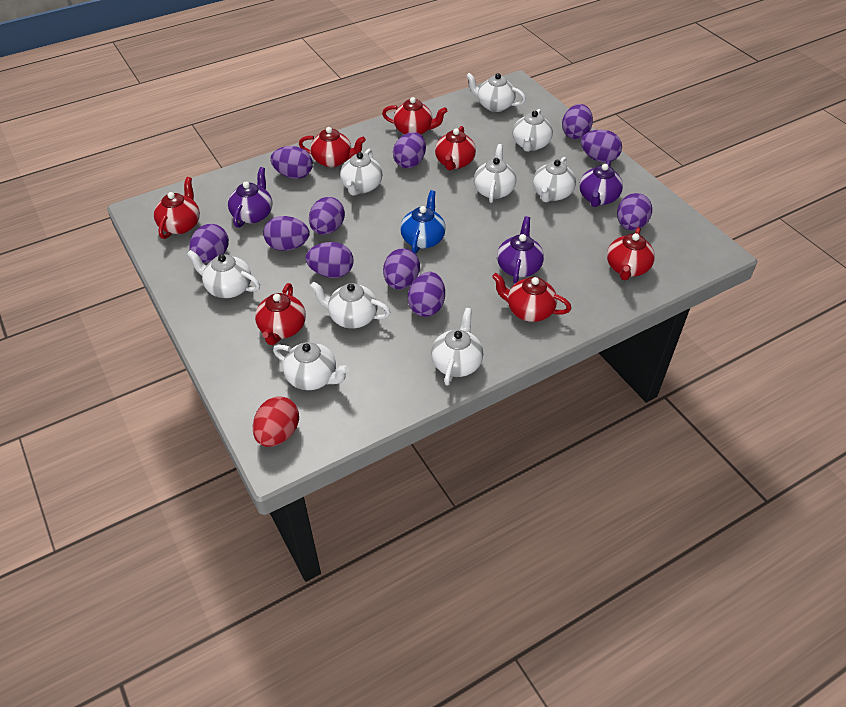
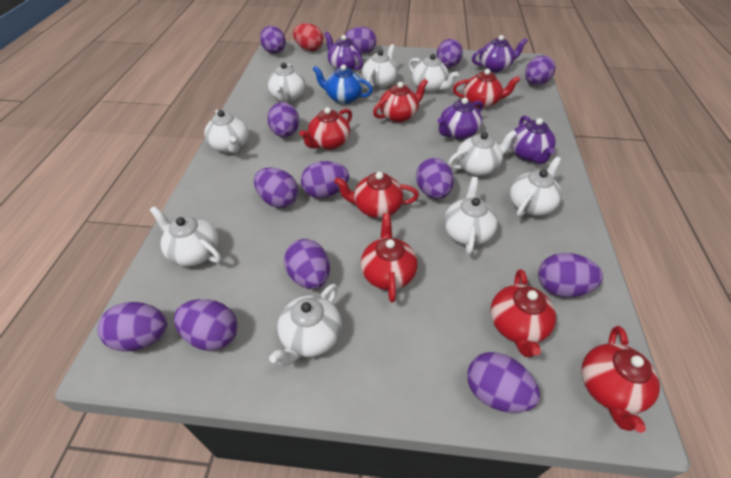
purple egg: 11 -> 13
purple teapot: 3 -> 4

